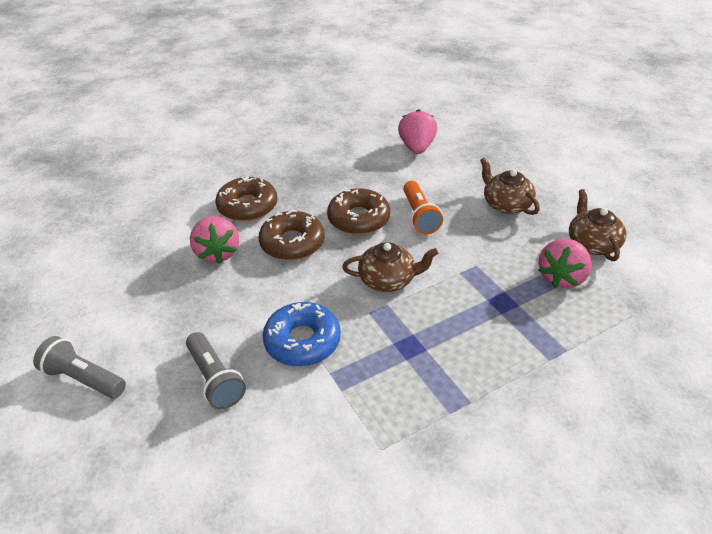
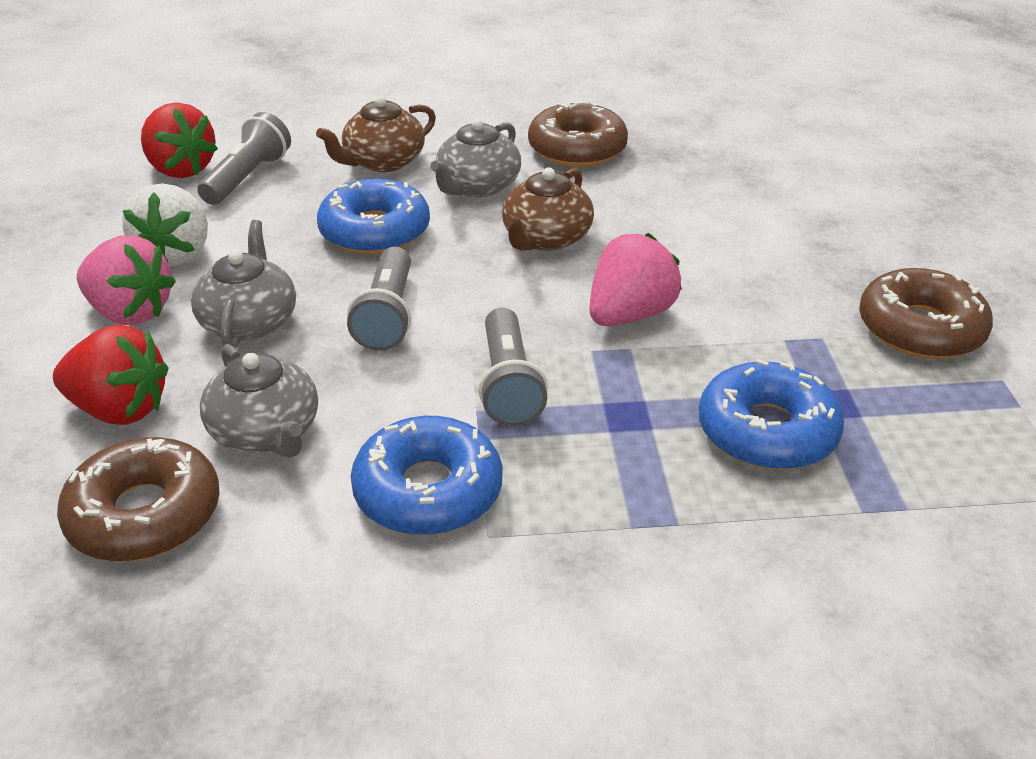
blue donut: 1 -> 3
brown teapot: 3 -> 2
grey flashlight: 2 -> 3
grey teapot: 0 -> 3
orange flashlight: 1 -> 0
pink strawberry: 3 -> 2
red strawberry: 0 -> 2
white strawberry: 0 -> 1

